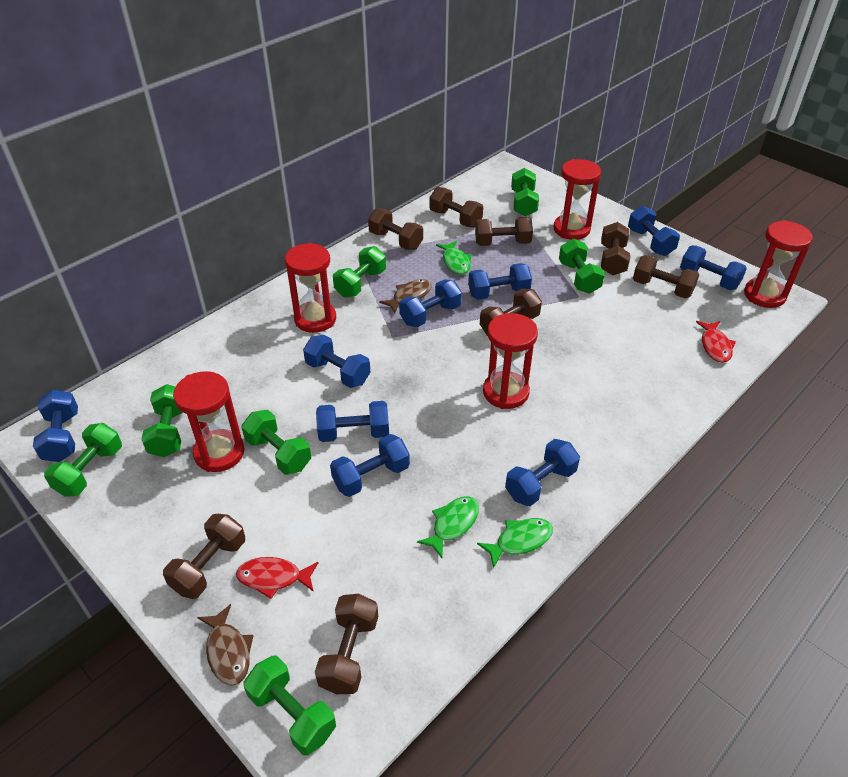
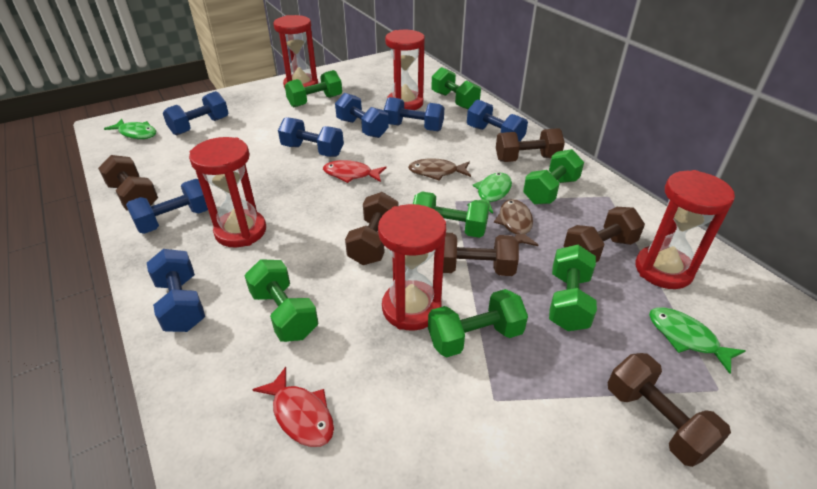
blue dumbbell: 9 -> 7
brown dumbbell: 8 -> 6

